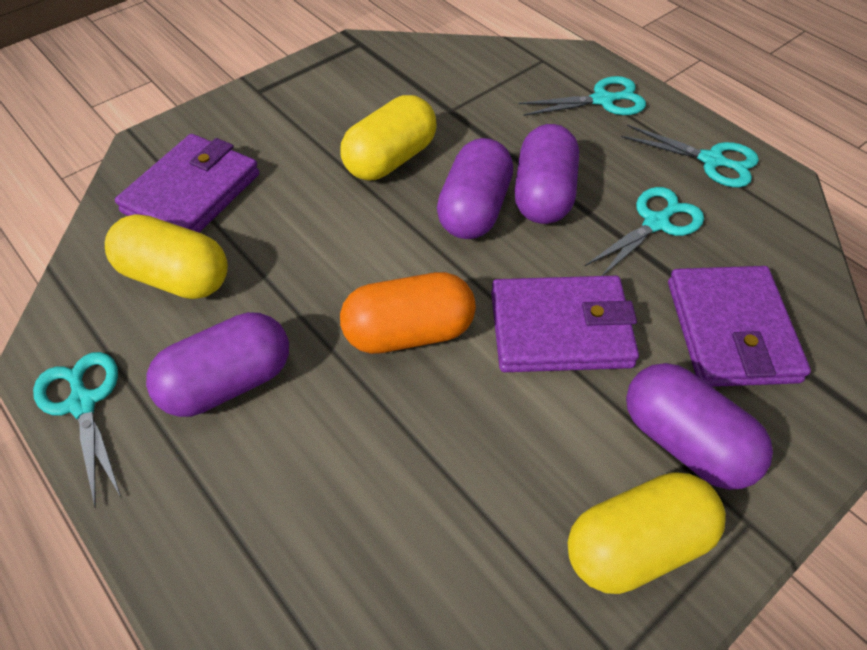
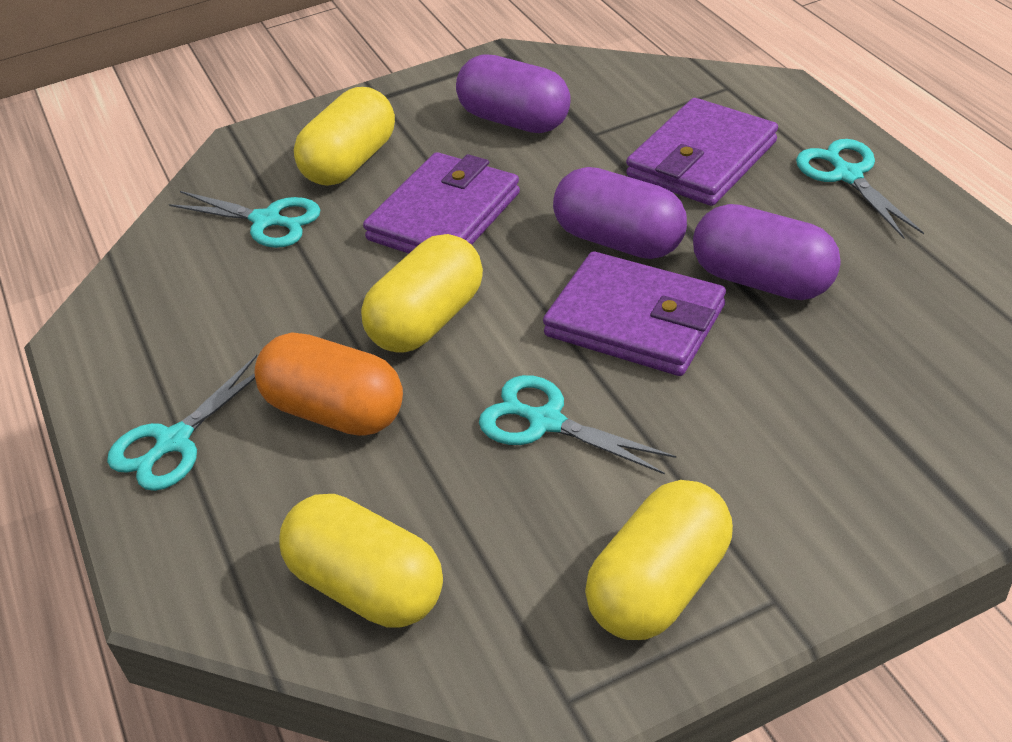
purple capsule: 4 -> 3
yellow capsule: 3 -> 4

